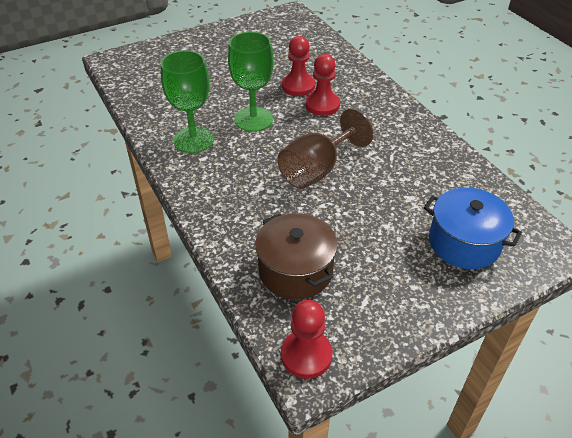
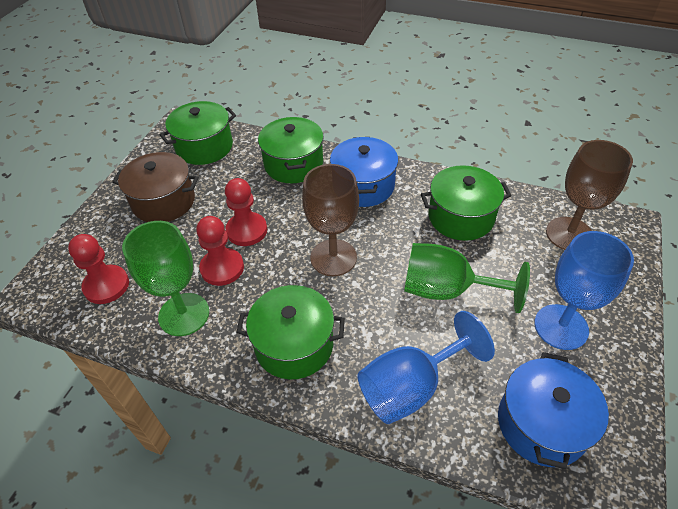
blue goblet: 0 -> 2
blue pot: 1 -> 2
brown goblet: 1 -> 2
green pot: 0 -> 4

